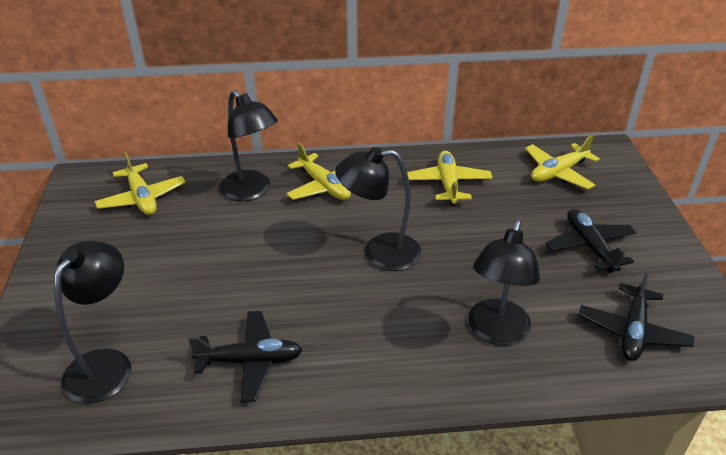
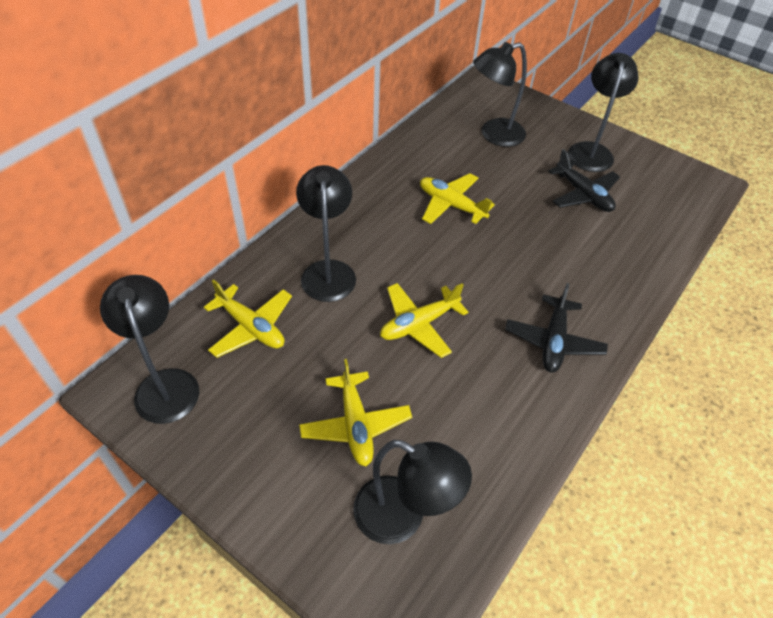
black lamp: 4 -> 5
black plane: 3 -> 2

